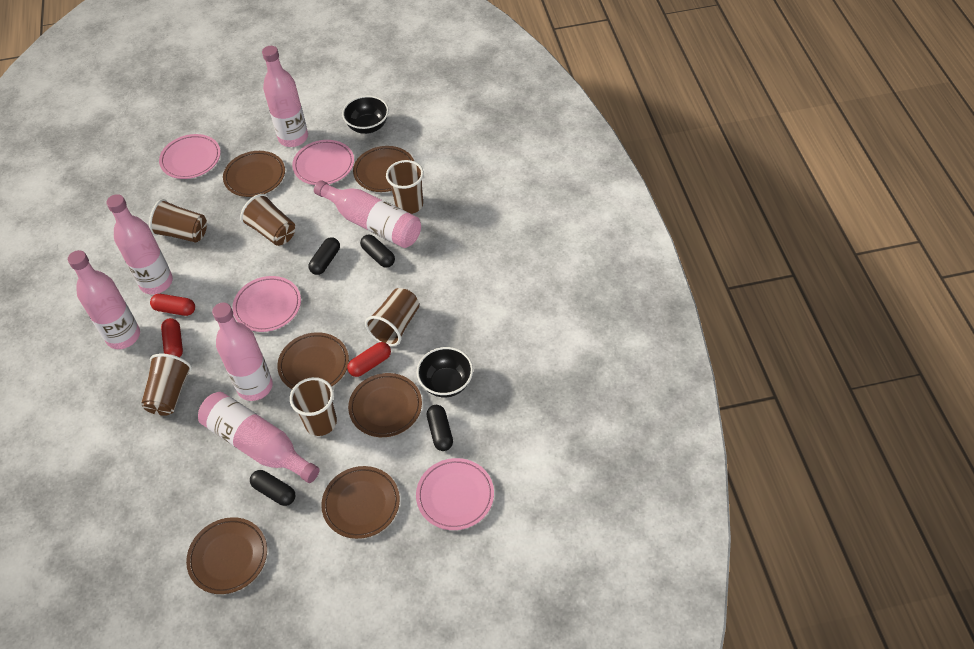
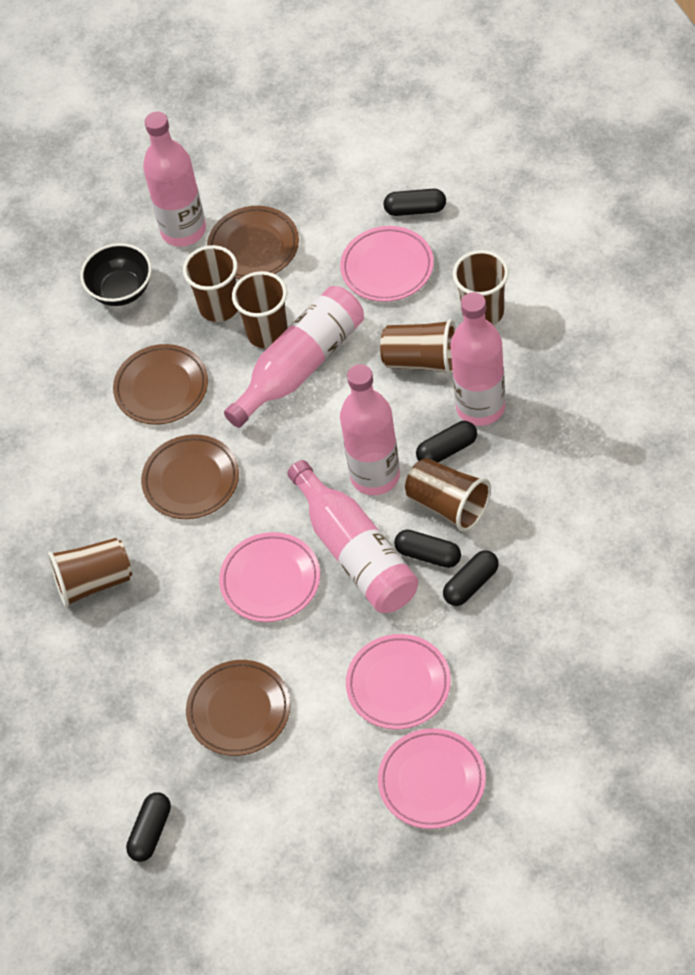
black bowl: 2 -> 1
black capsule: 4 -> 5
brown plate: 6 -> 4
pink bottle: 6 -> 5
red capsule: 3 -> 0

